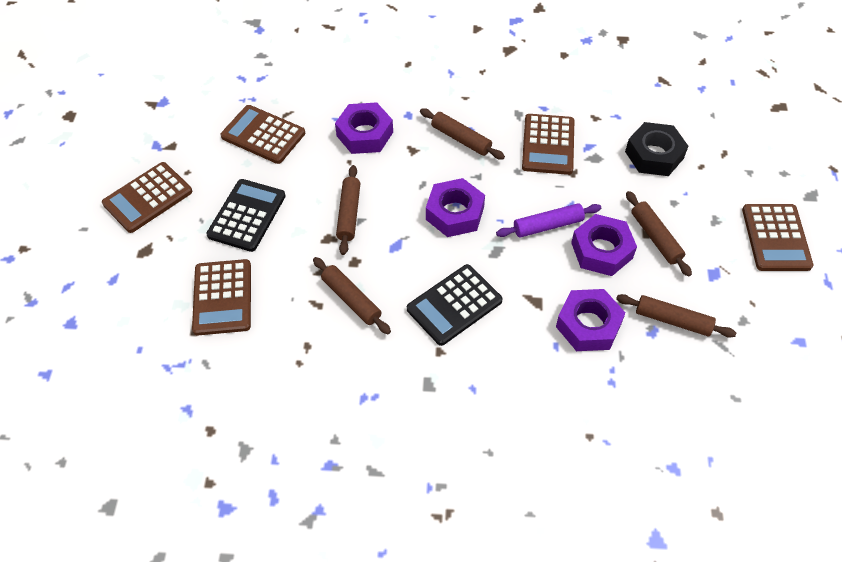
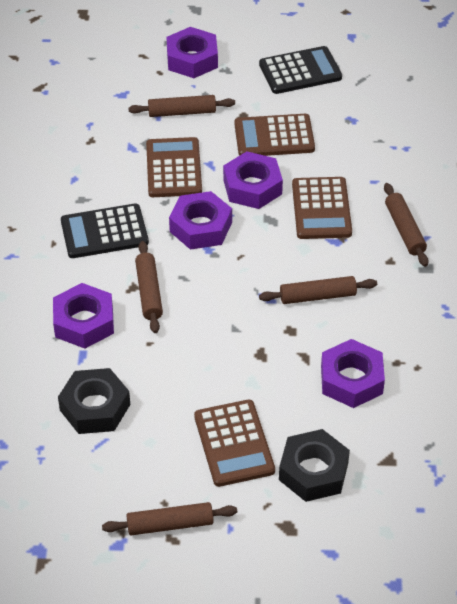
black nut: 1 -> 2
brown calculator: 5 -> 4
purple nut: 4 -> 5
purple rolling pin: 1 -> 0

